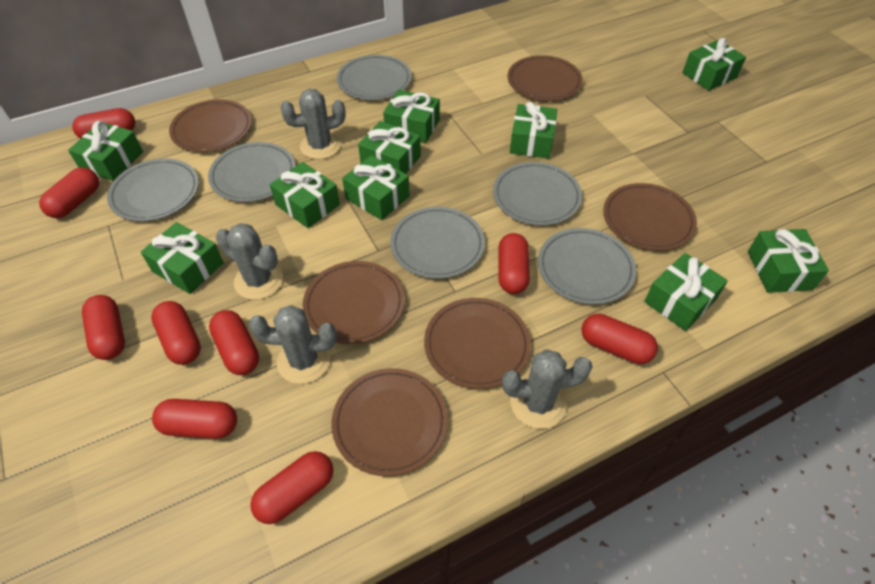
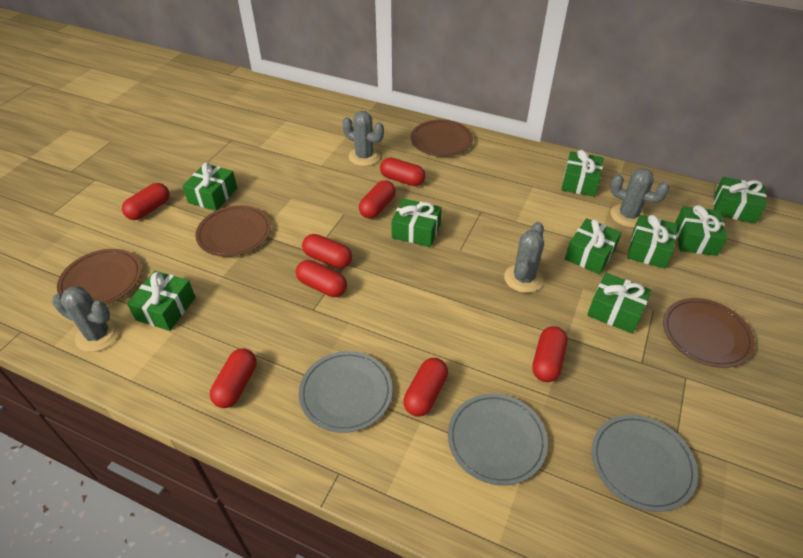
brown plate: 6 -> 4
green gift: 10 -> 9
grey plate: 6 -> 3
red capsule: 9 -> 8

